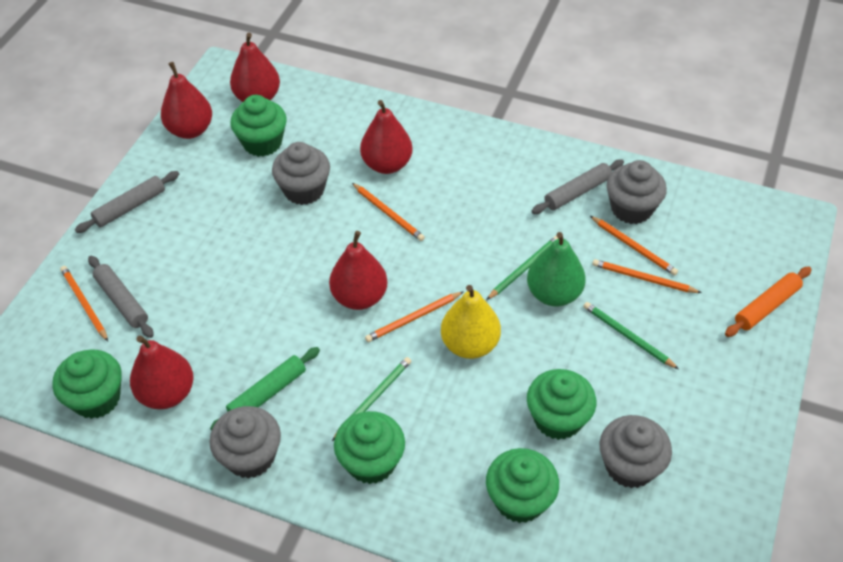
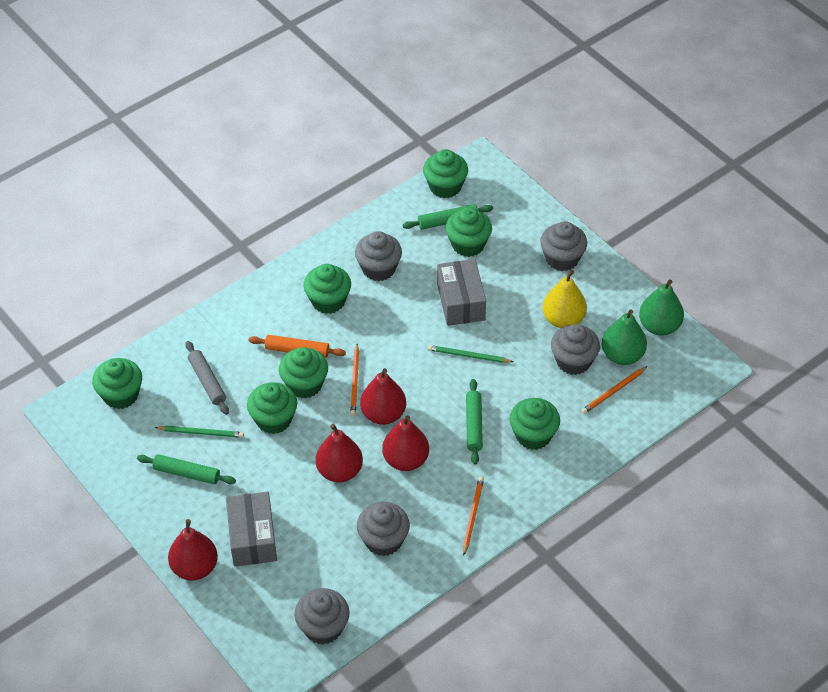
green cupcake: 5 -> 7
green pear: 1 -> 2
green pencil: 3 -> 2
green rolling pin: 1 -> 3
grey box: 0 -> 2
grey cupcake: 4 -> 5
grey rolling pin: 3 -> 1
orange pencil: 5 -> 3
red pear: 5 -> 4

